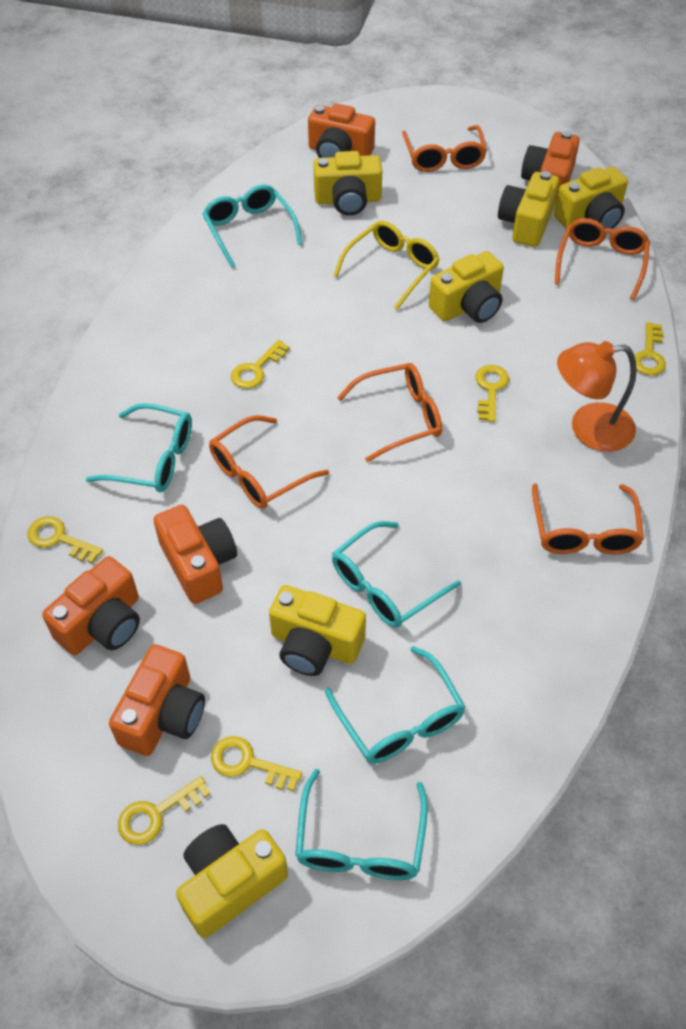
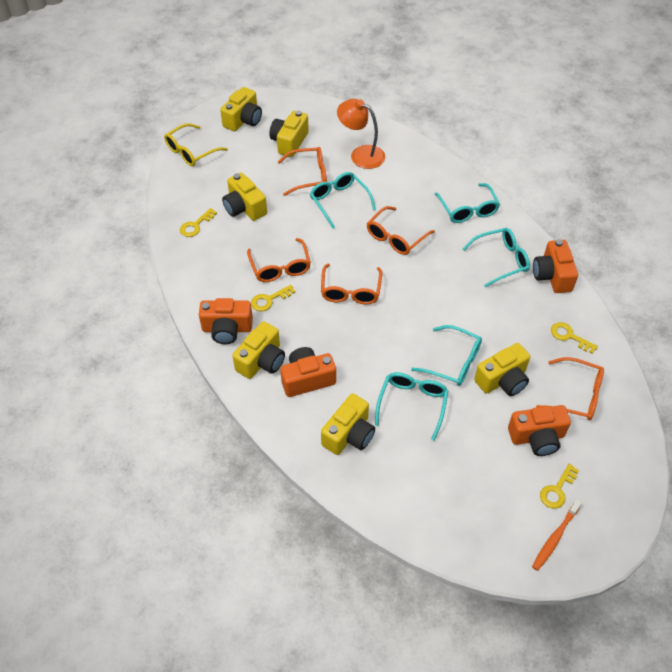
orange camera: 5 -> 4
orange toothbrush: 0 -> 1
yellow key: 6 -> 4

